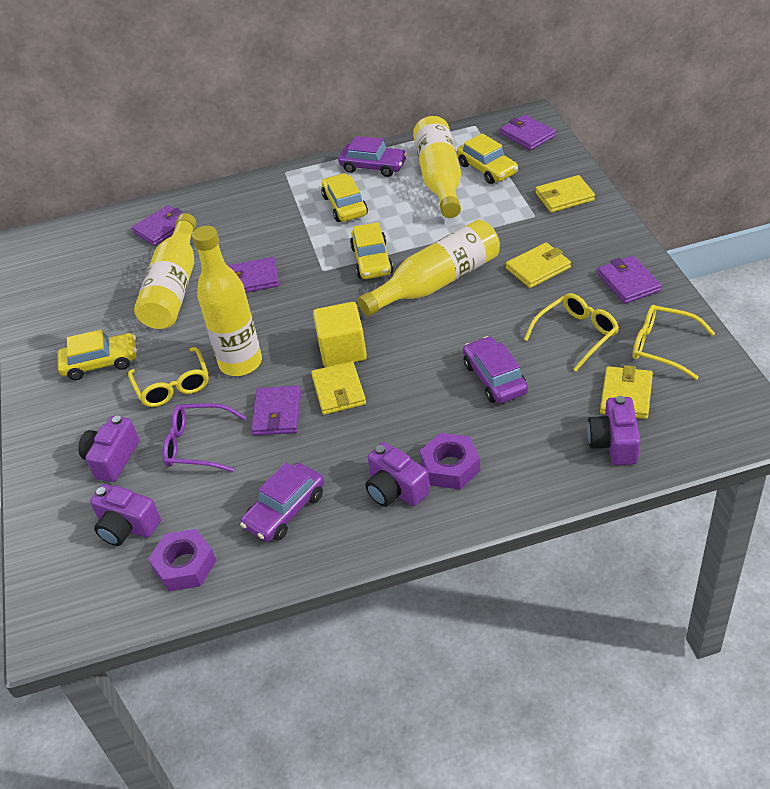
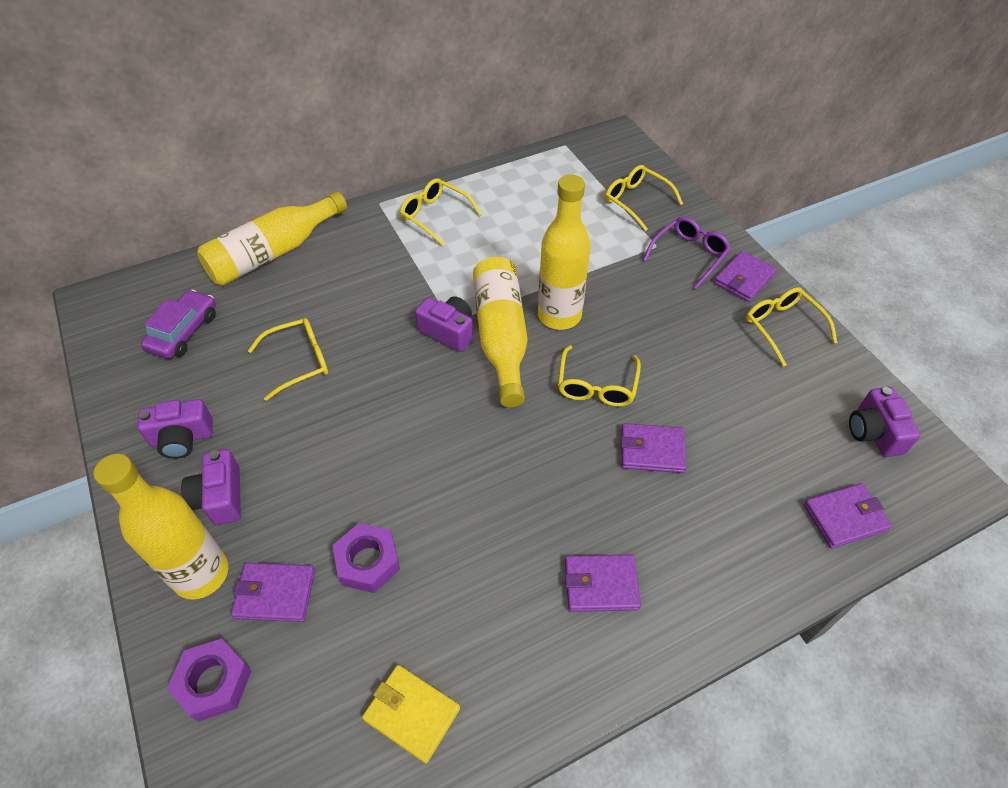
purple car: 3 -> 1
yellow car: 4 -> 0
yellow cube: 1 -> 0
yellow glasses: 3 -> 5
yellow wallet: 4 -> 1

